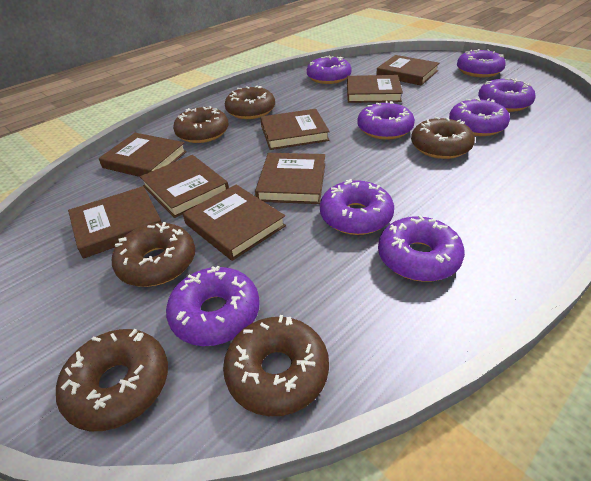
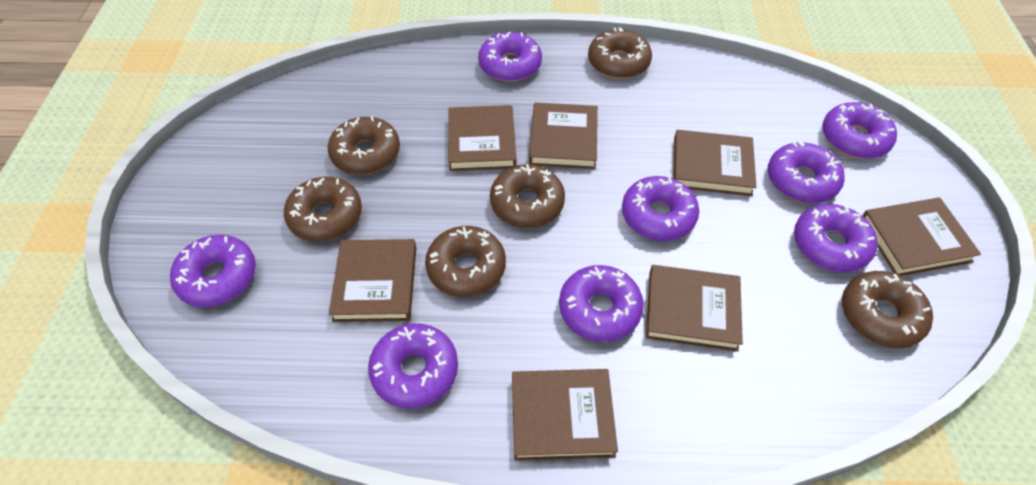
brown book: 8 -> 7

